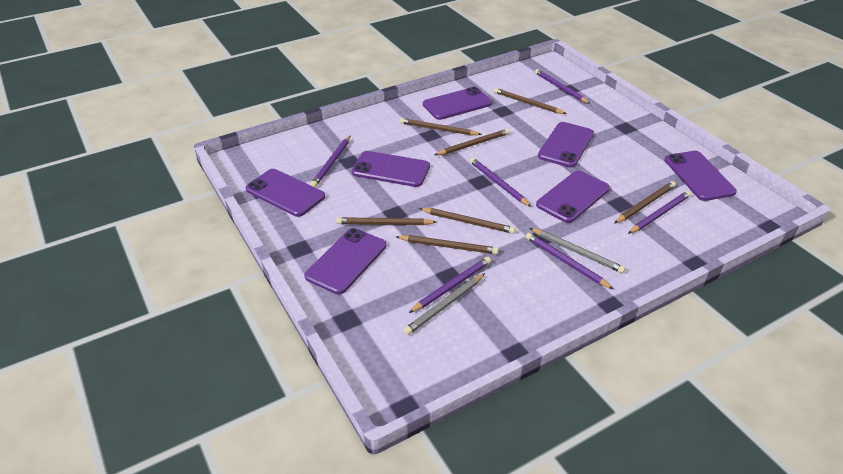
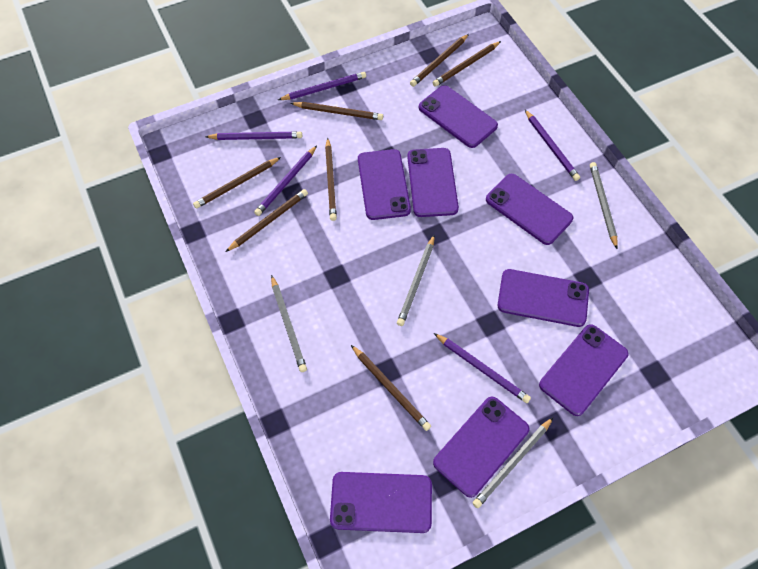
grey pencil: 2 -> 4
purple pencil: 6 -> 5
purple phone: 7 -> 8

